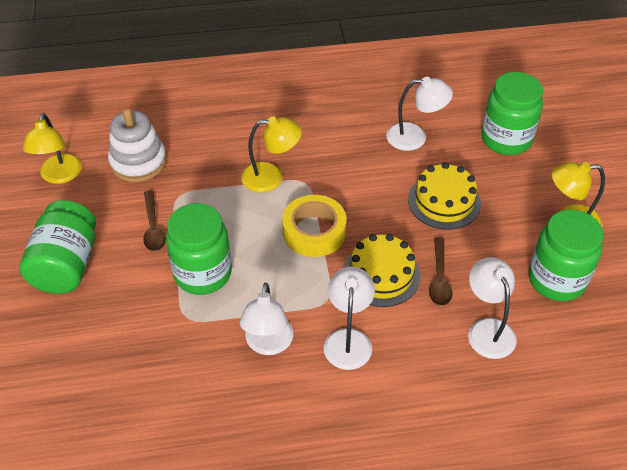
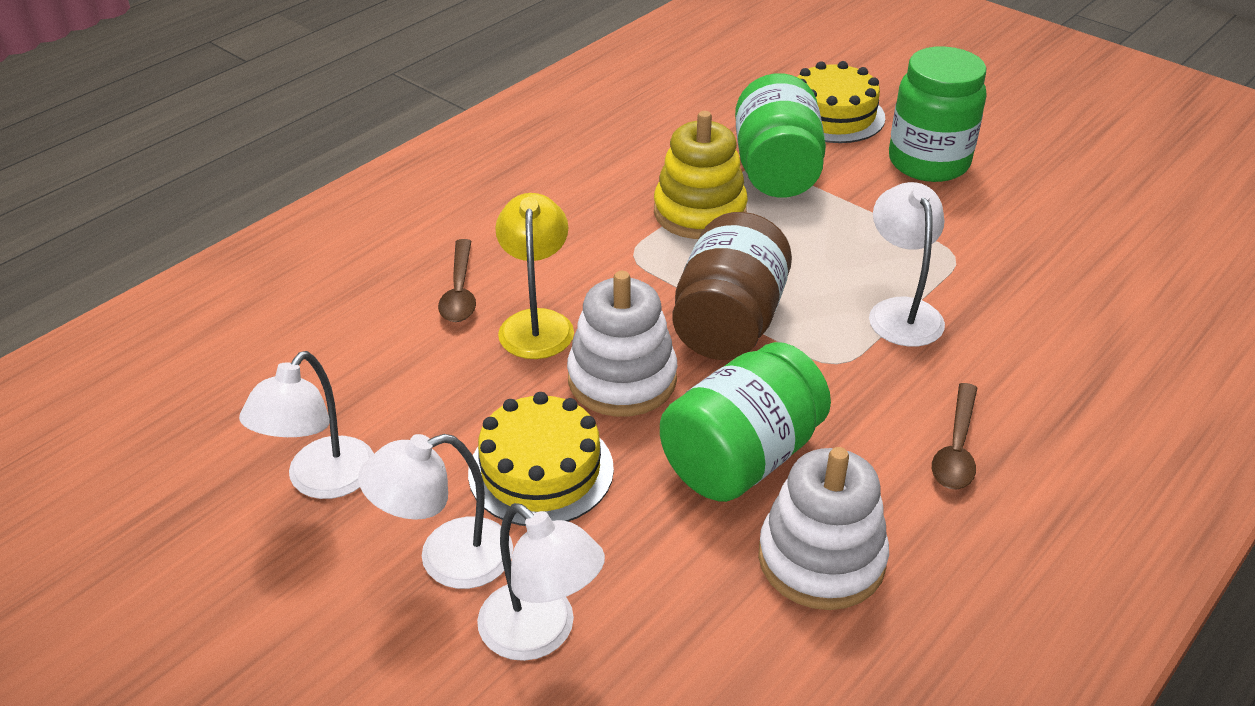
brown jar: 0 -> 1
green jar: 4 -> 3
white stacking toy: 1 -> 2
yellow lamp: 3 -> 1
yellow stacking toy: 0 -> 1
yellow tape: 1 -> 0

